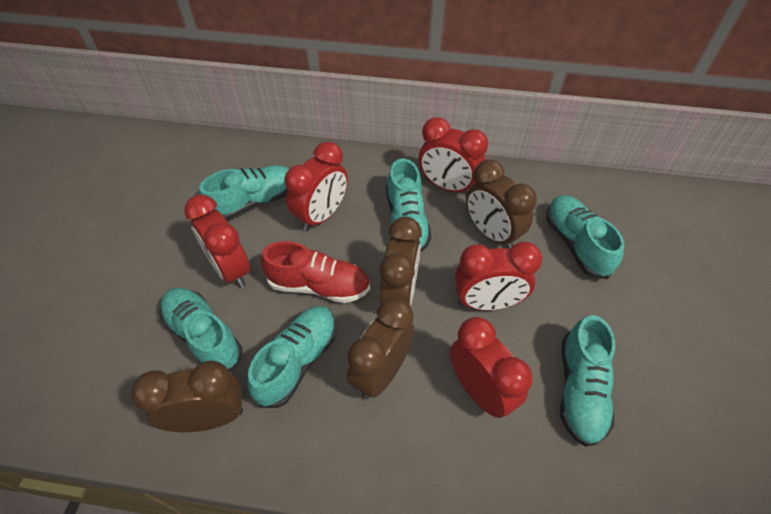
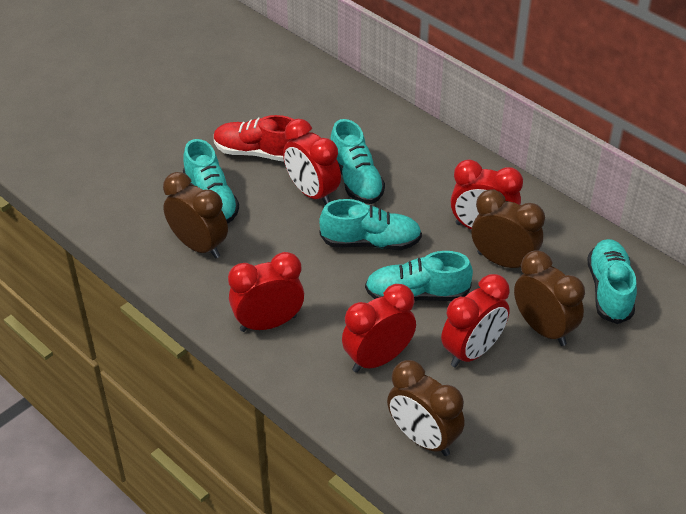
turquoise shoe: 6 -> 5

